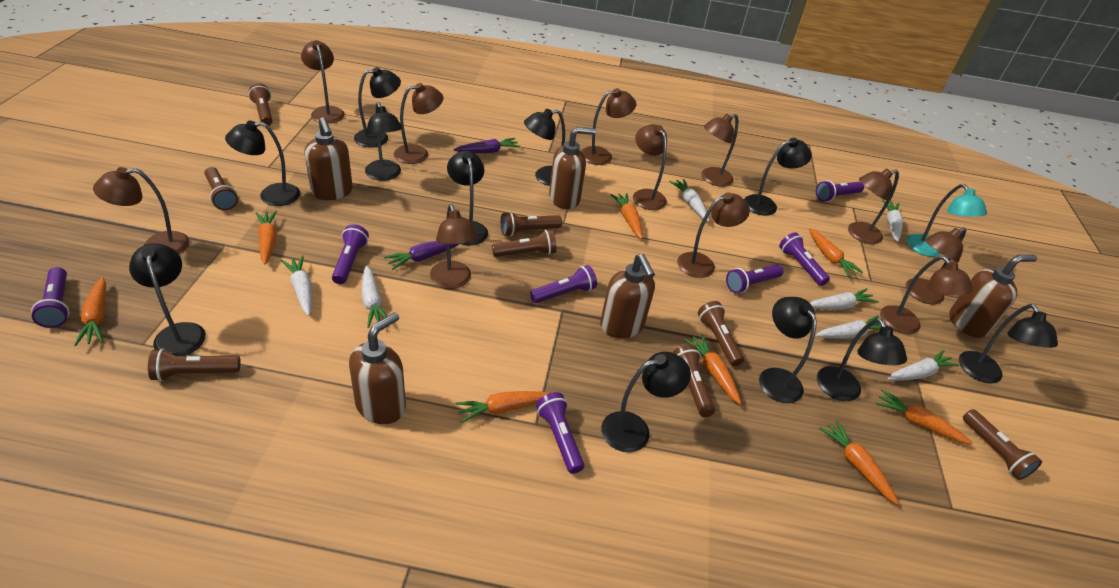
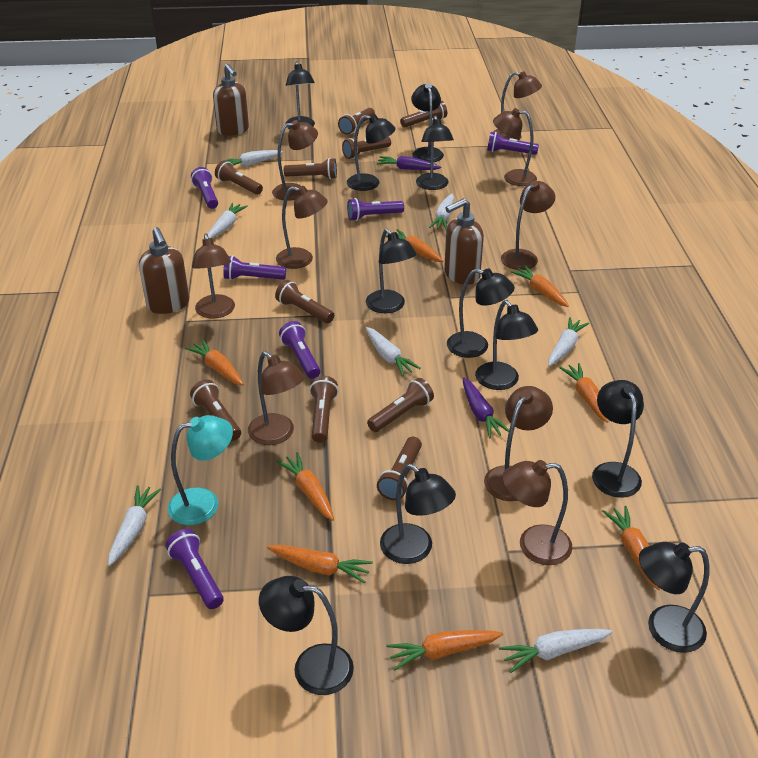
brown flashlight: 8 -> 10
brown lamp: 11 -> 9
brown soap dispenser: 5 -> 3
purple flashlight: 7 -> 6

